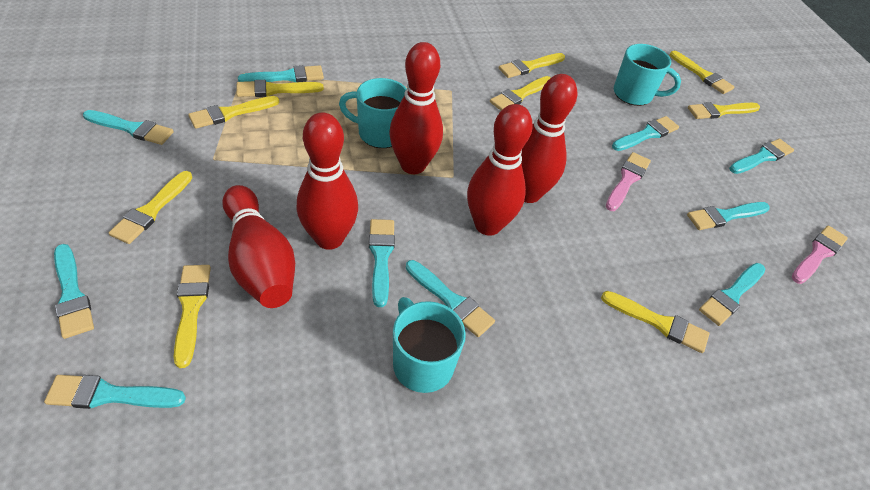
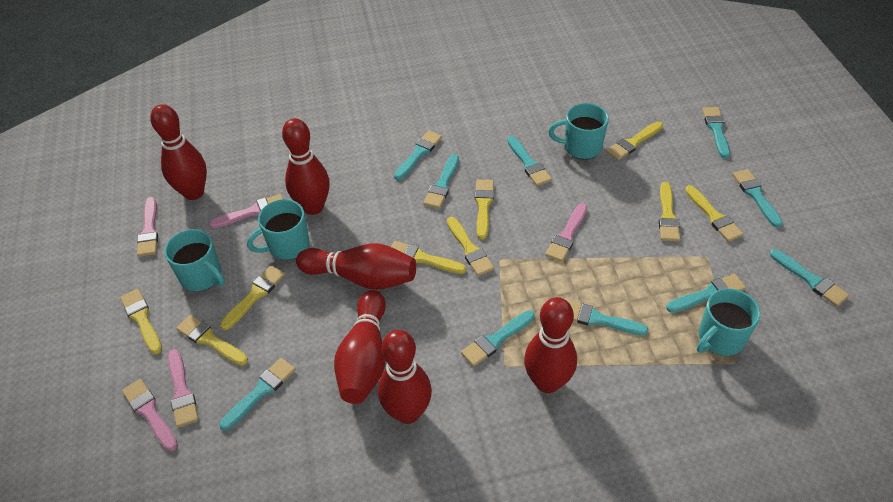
pink brush: 2 -> 5
red bowling pin: 5 -> 6
turquoise mug: 3 -> 4

